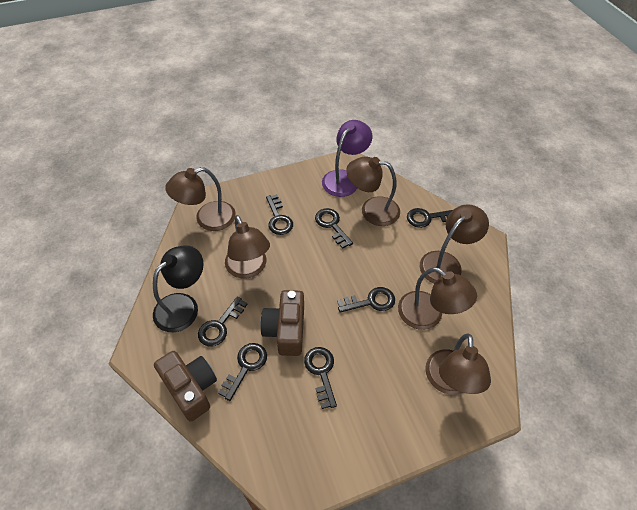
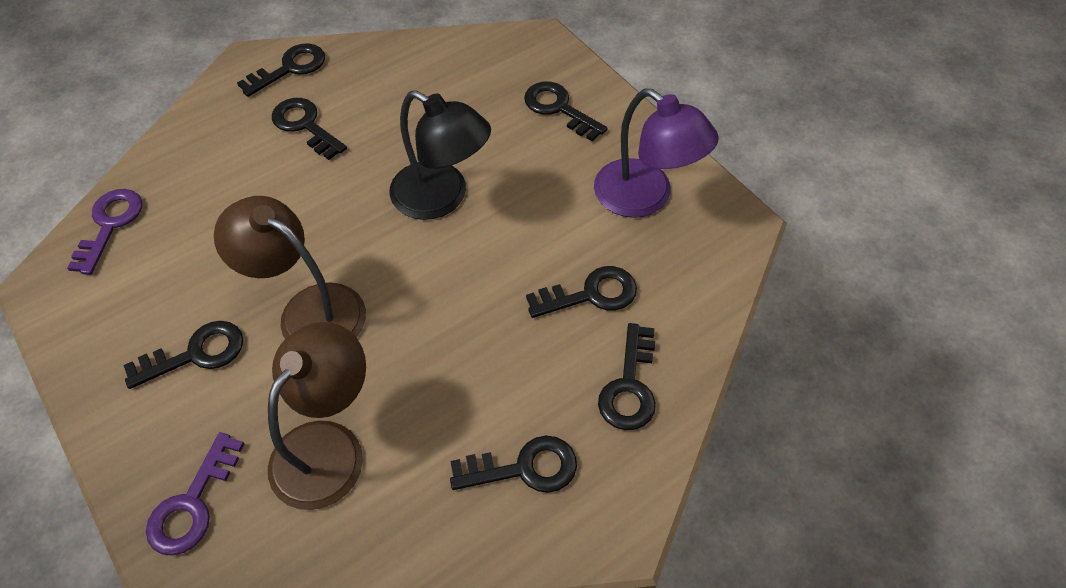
brown camera: 2 -> 0
brown lamp: 6 -> 2
purple key: 0 -> 2

